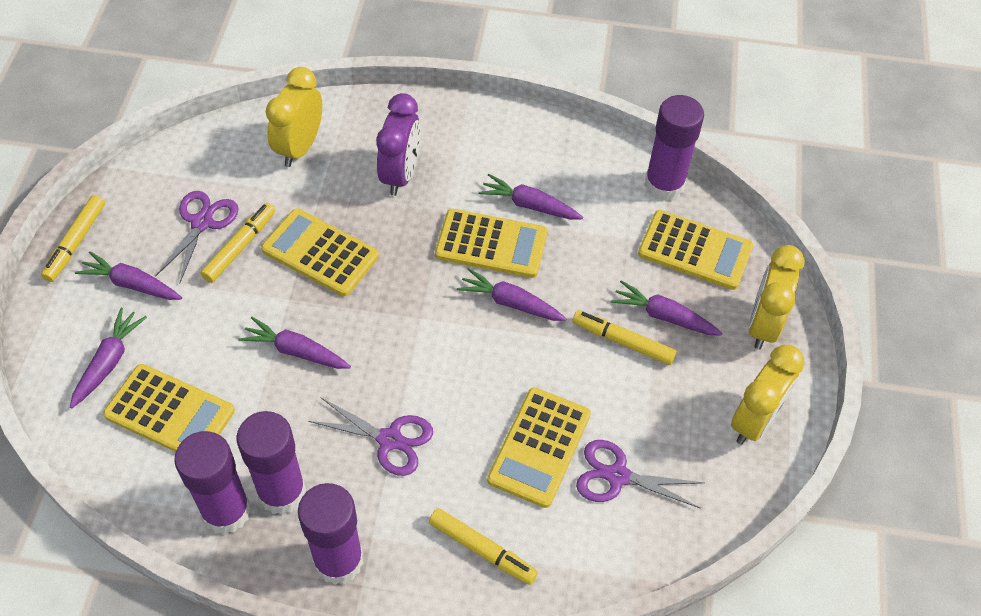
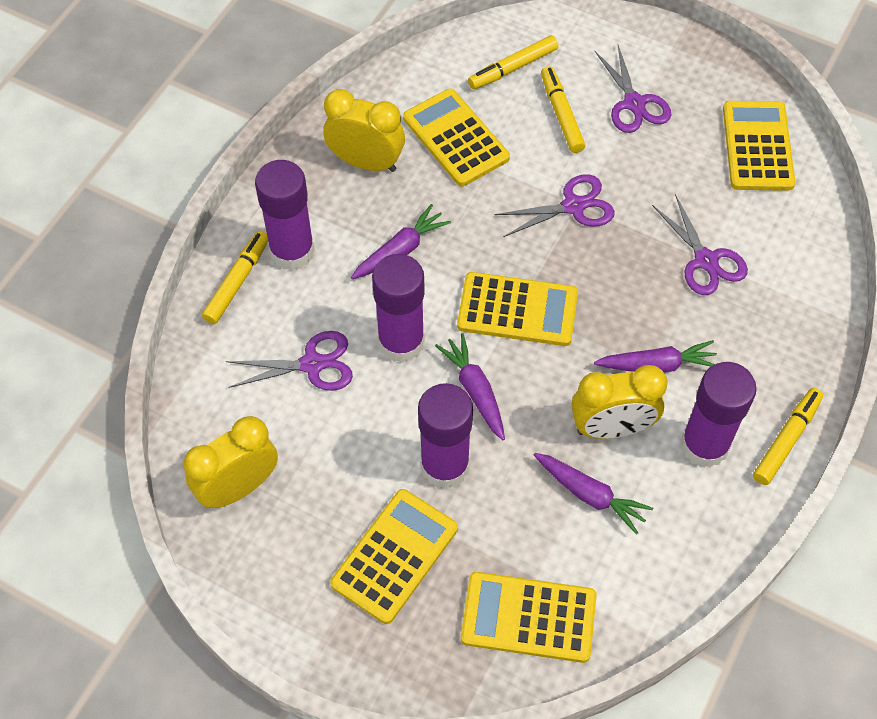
purple carrot: 6 -> 4
purple clock: 1 -> 0
purple scissors: 3 -> 4

